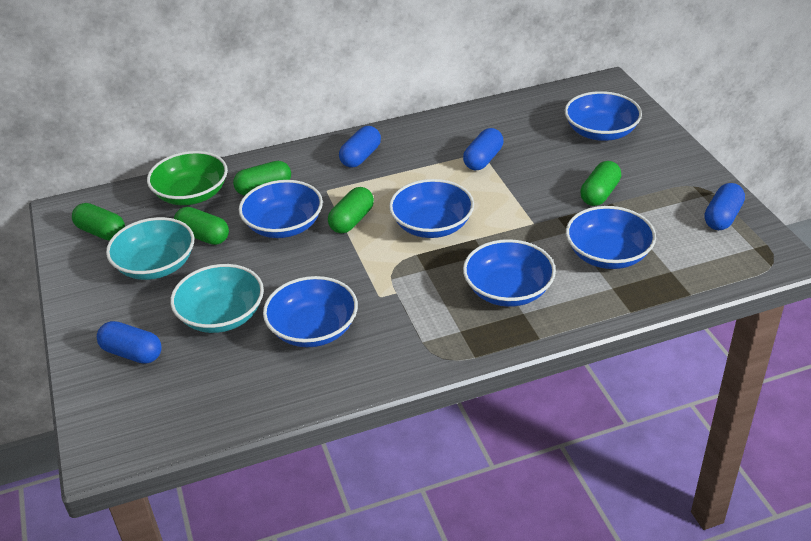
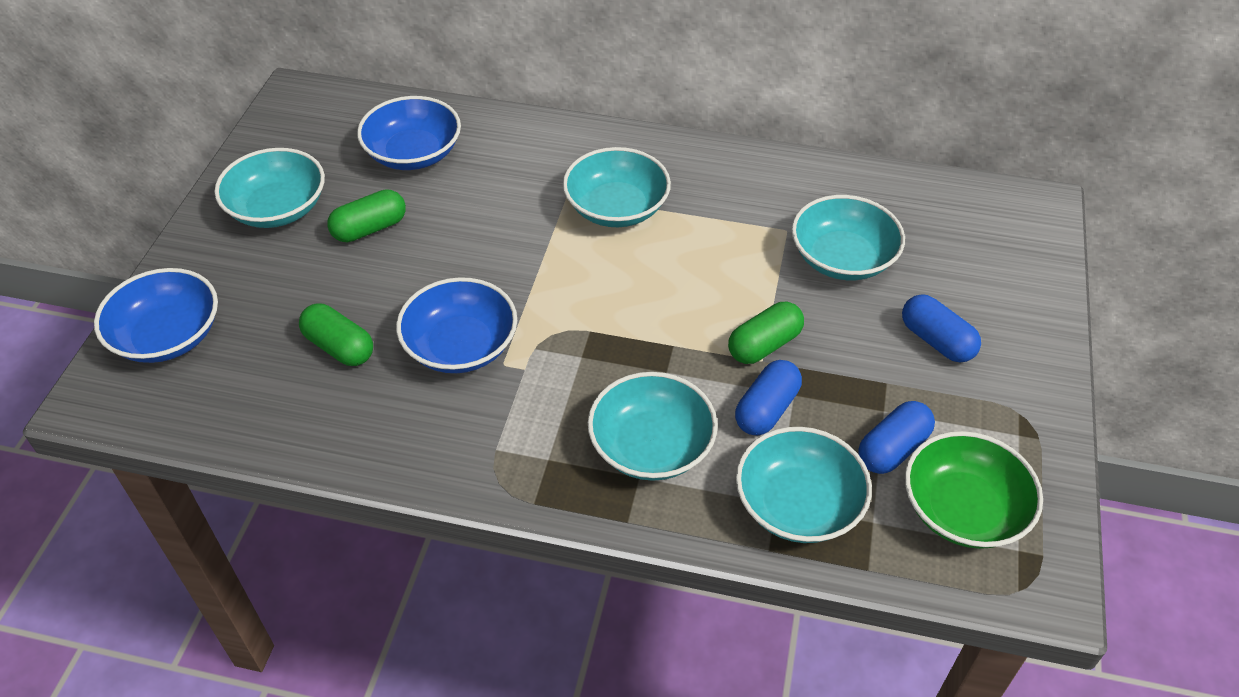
blue bowl: 6 -> 3
blue capsule: 4 -> 3
green capsule: 5 -> 3
turquoise bowl: 2 -> 5

